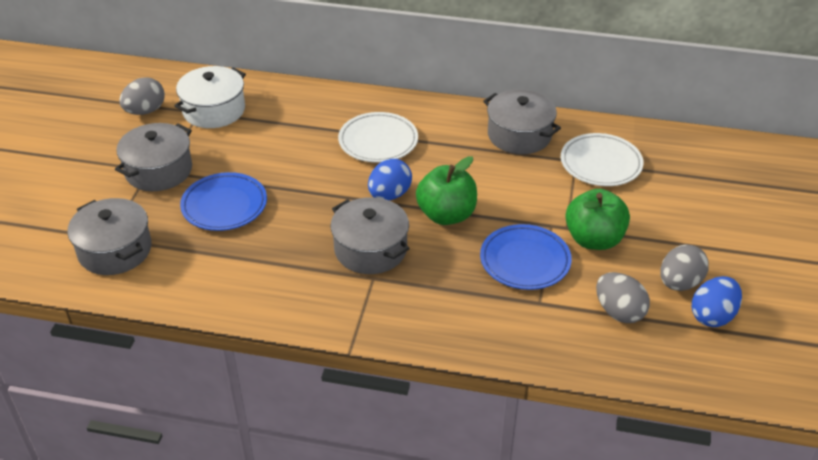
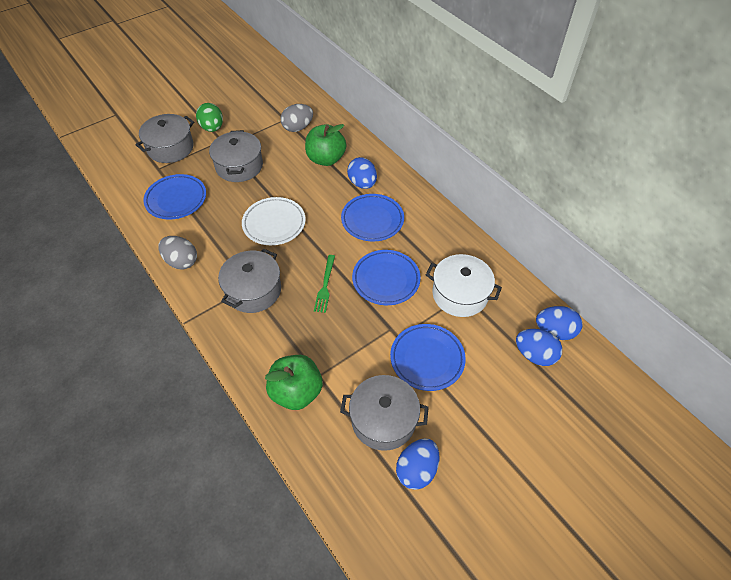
blue egg: 2 -> 4
blue plate: 2 -> 4
green egg: 0 -> 1
green fork: 0 -> 1
grey egg: 3 -> 2
white plate: 2 -> 1

